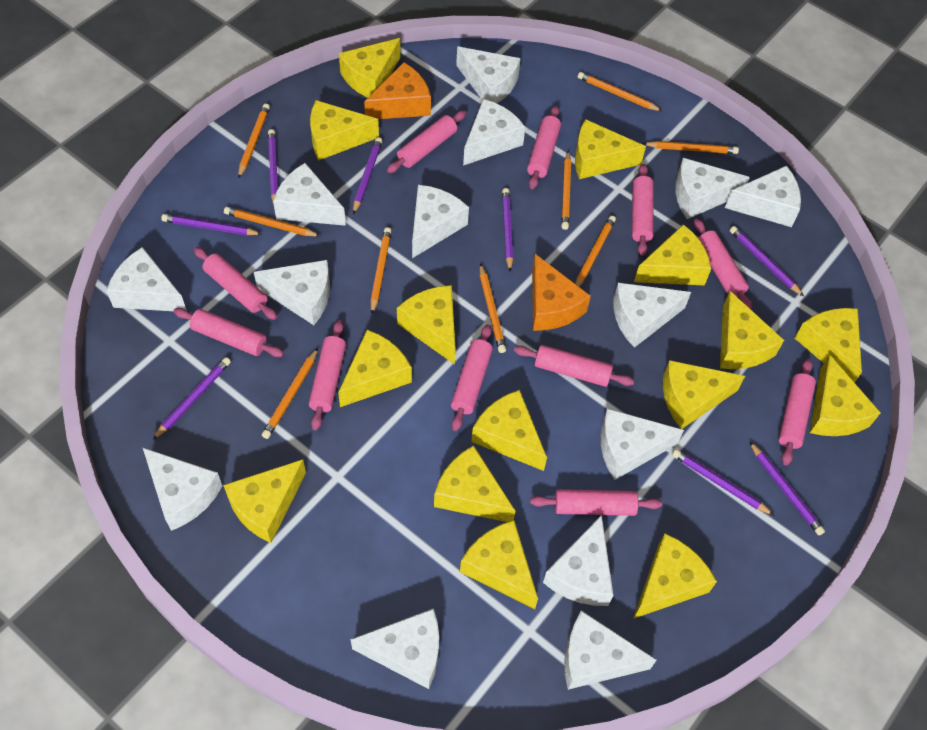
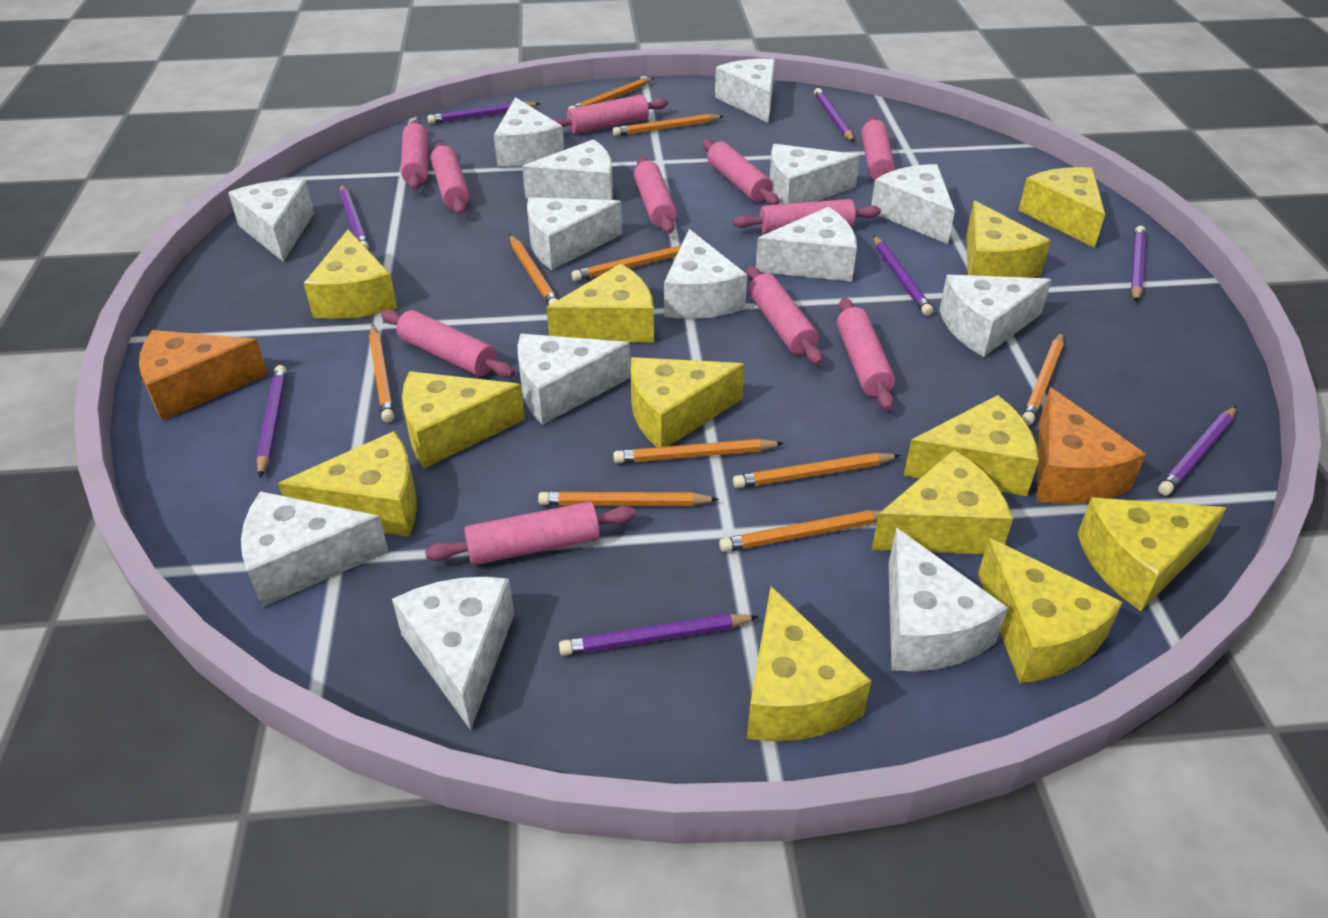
orange pencil: 9 -> 10
yellow cheese: 15 -> 12

